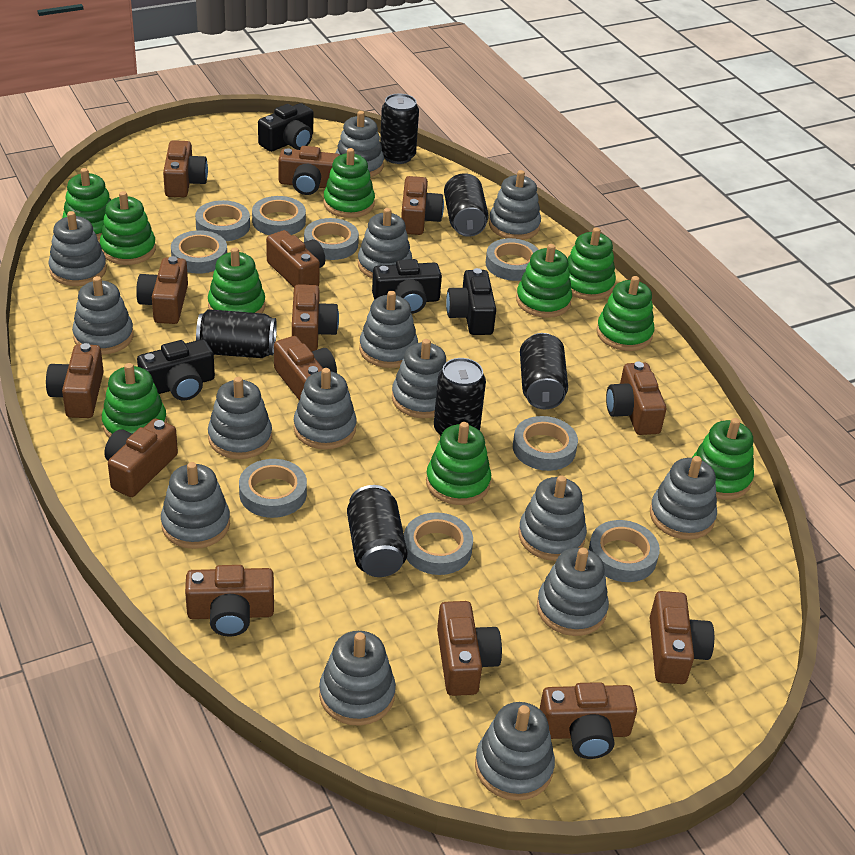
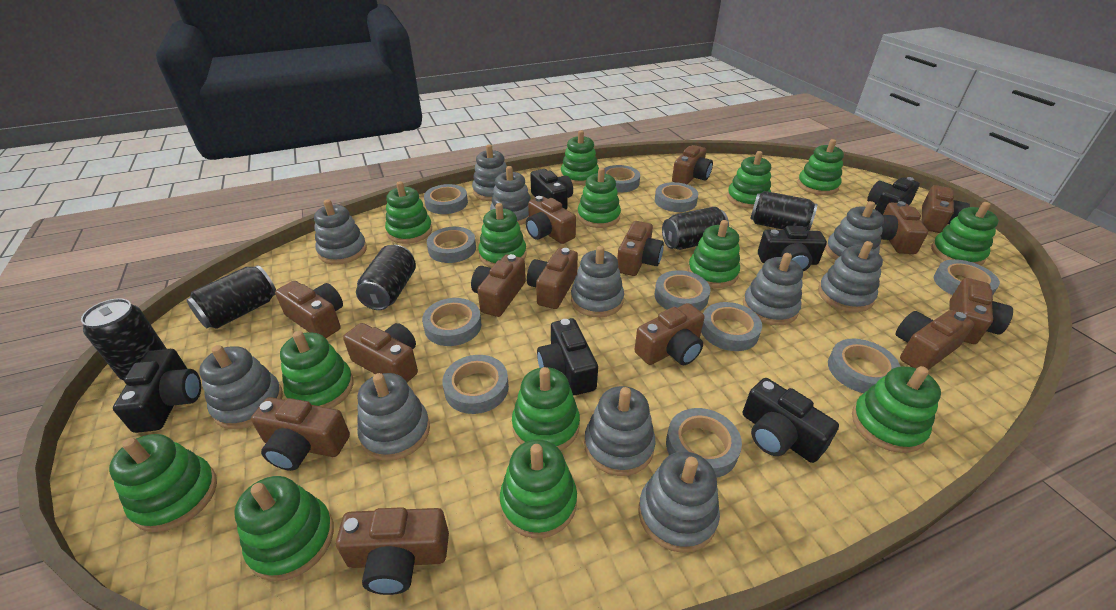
black camera: 4 -> 6
black can: 6 -> 5
green stacking toy: 10 -> 14
grey stacking toy: 15 -> 11
grey tape: 9 -> 11

